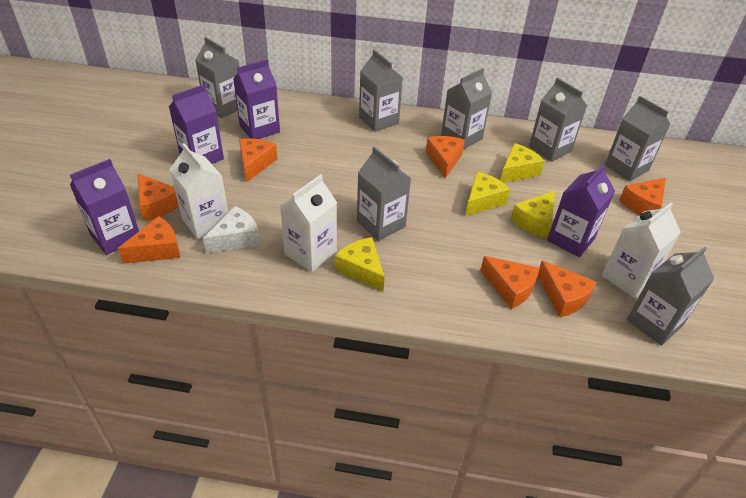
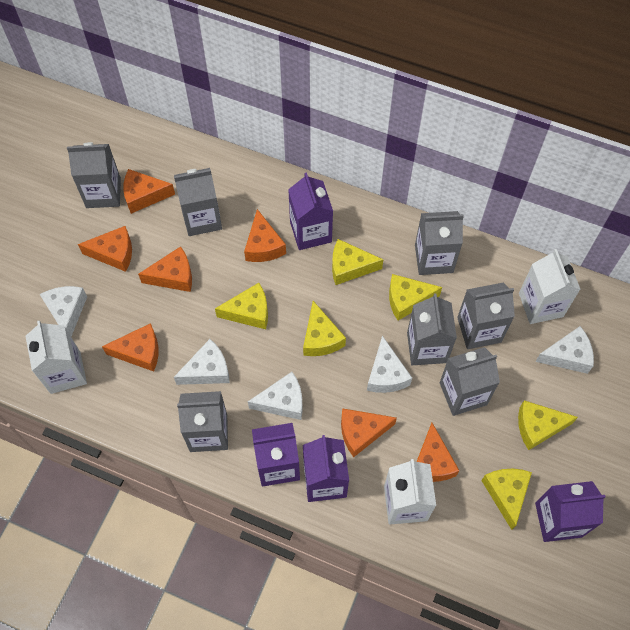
white cheese: 1 -> 5
yellow cheese: 4 -> 6

